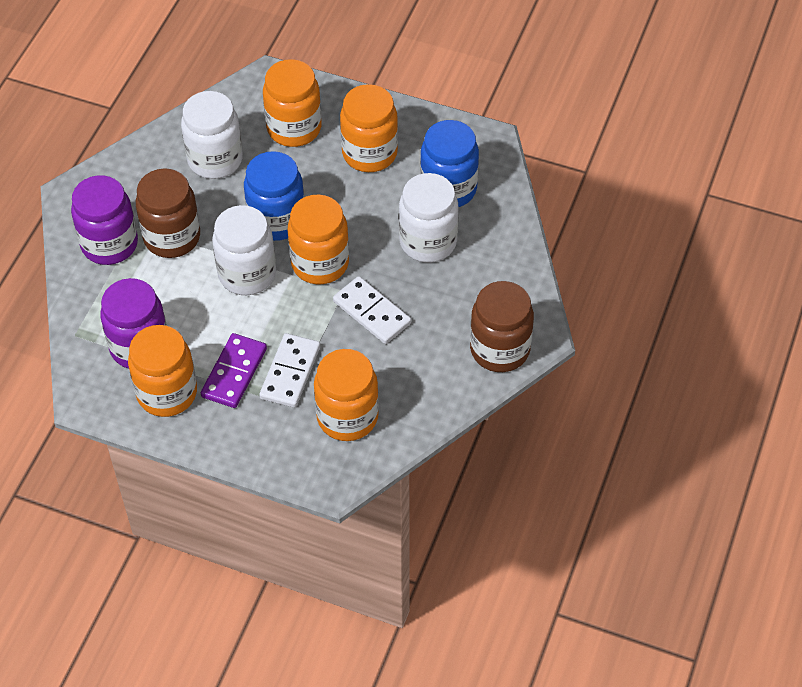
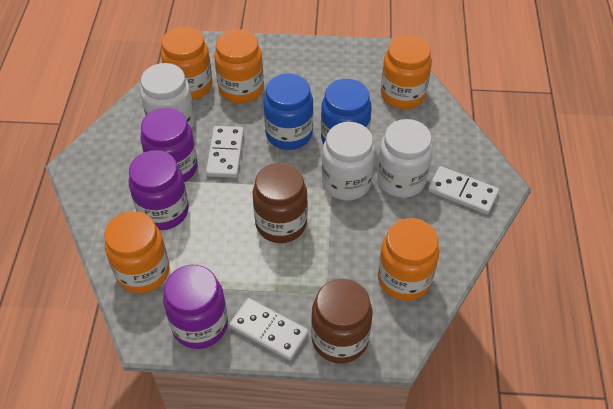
purple domino: 1 -> 0
purple jar: 2 -> 3
white domino: 2 -> 3

